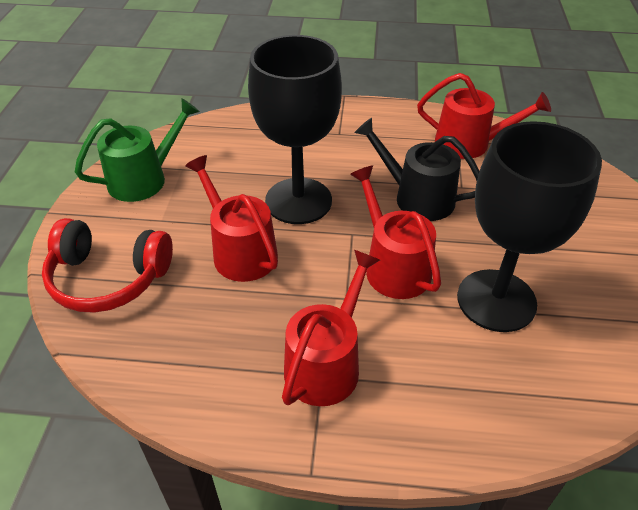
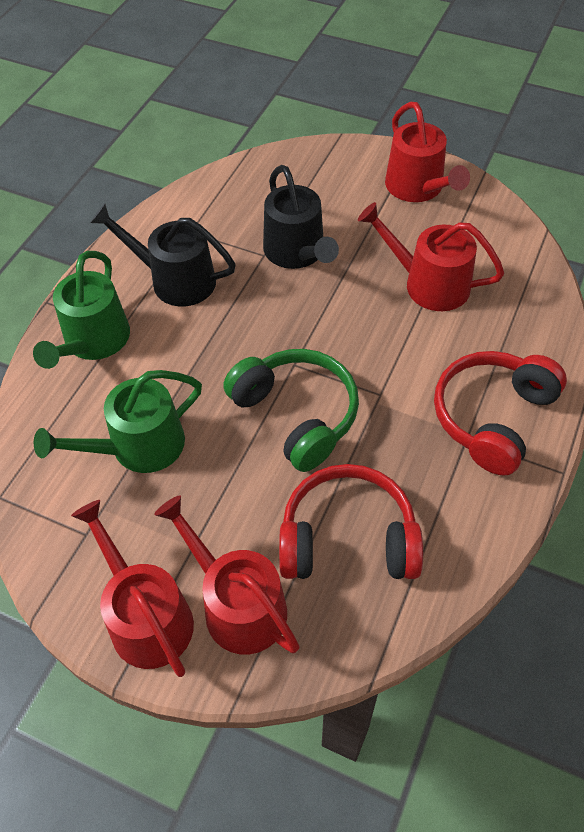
black goblet: 2 -> 0
black watering can: 1 -> 2
green headphones: 0 -> 1
green watering can: 1 -> 2
red headphones: 1 -> 2

